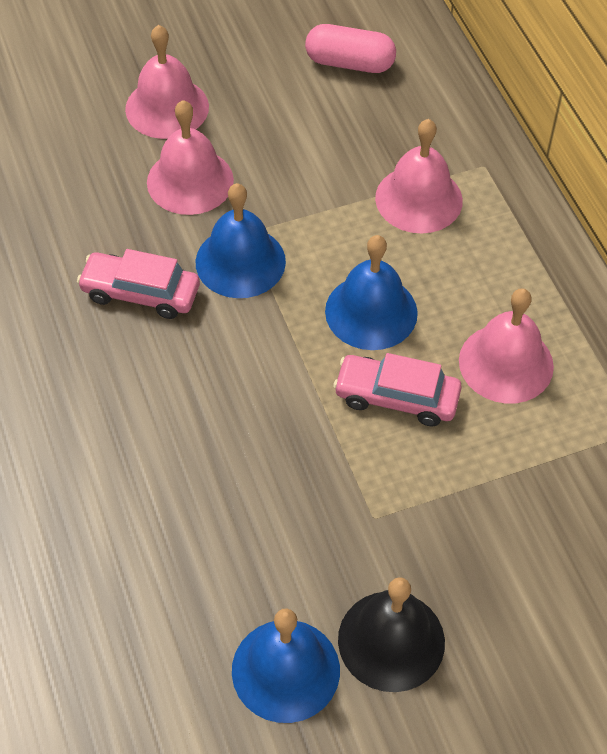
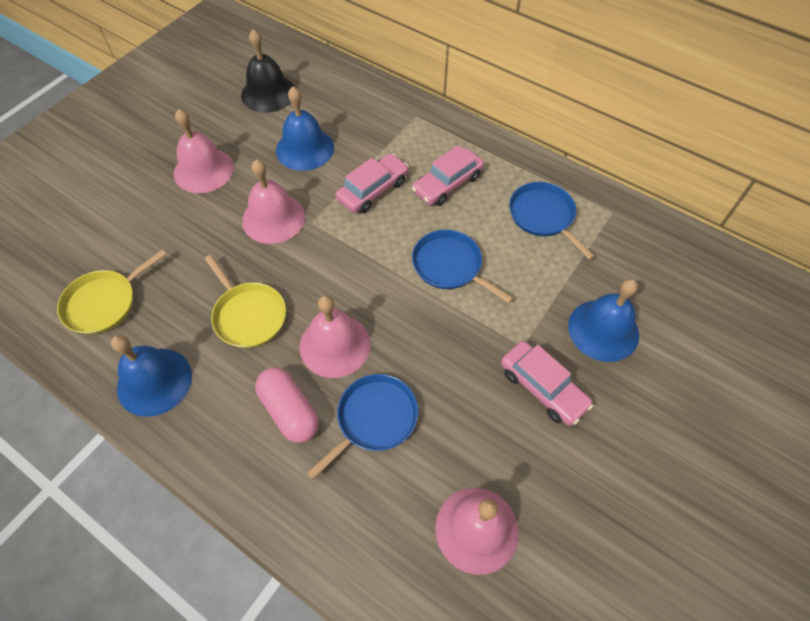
blue pan: 0 -> 3
pink car: 2 -> 3
yellow pan: 0 -> 2

